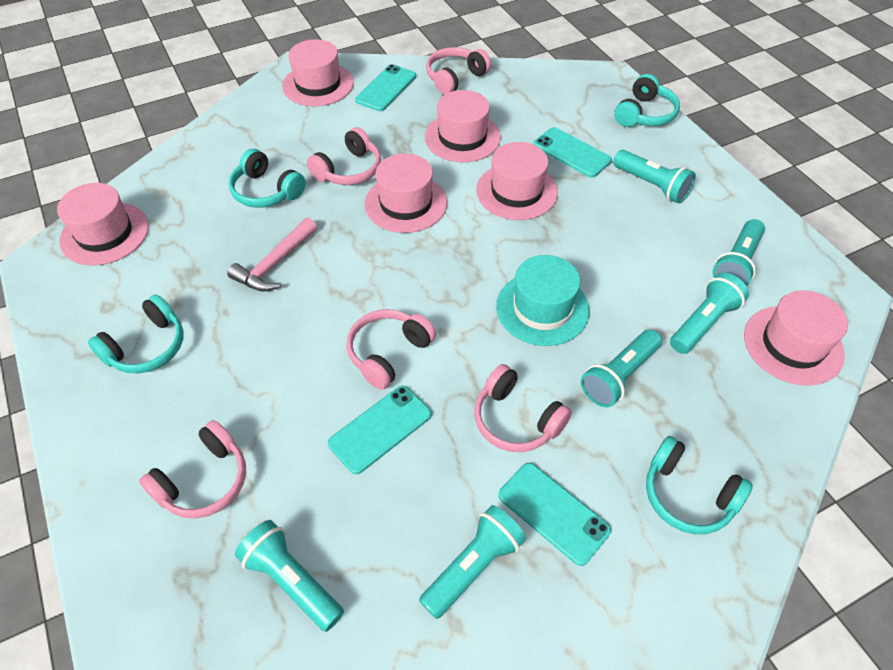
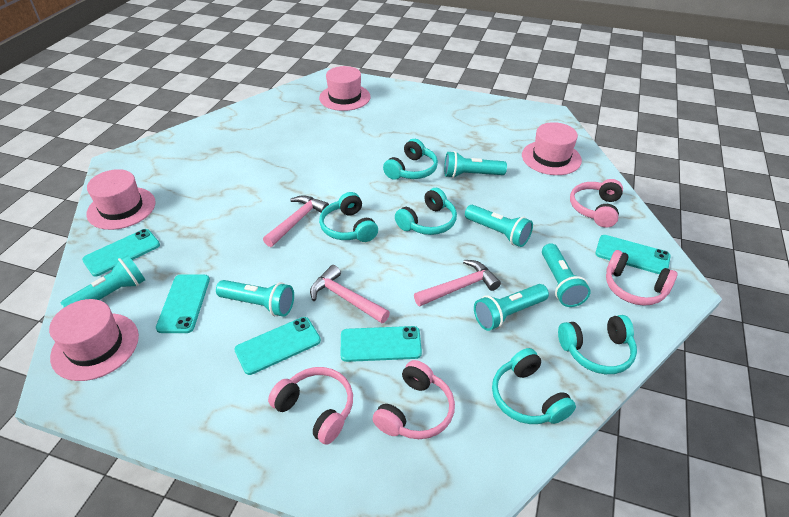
pink hammer: 1 -> 3
pink hat: 6 -> 4
pink headphones: 5 -> 4
turquoise hat: 1 -> 0
turquoise headphones: 4 -> 5
turquoise phone: 4 -> 5

